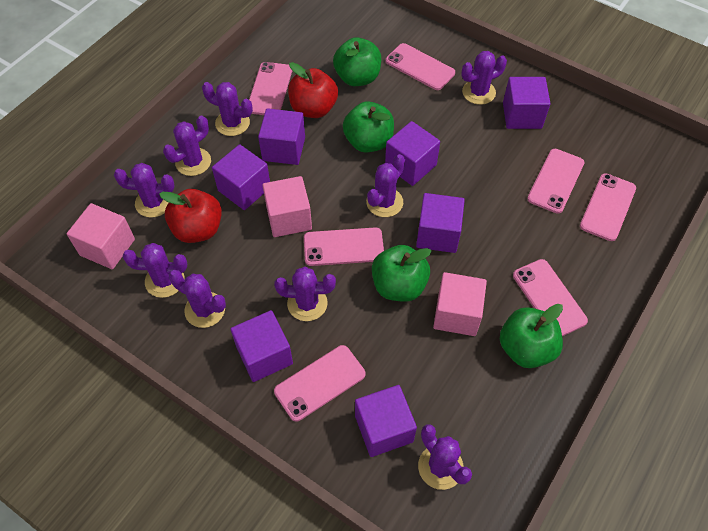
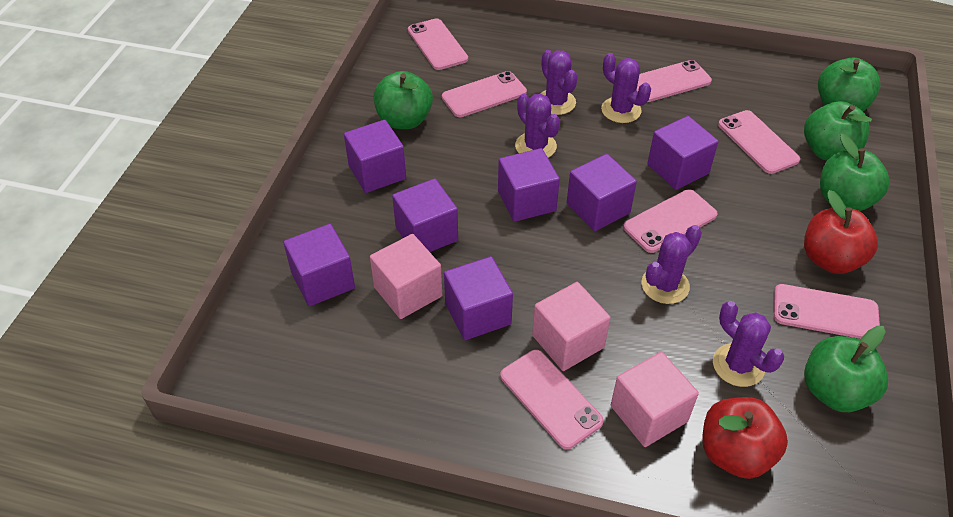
green apple: 4 -> 5
purple cactus: 9 -> 5

